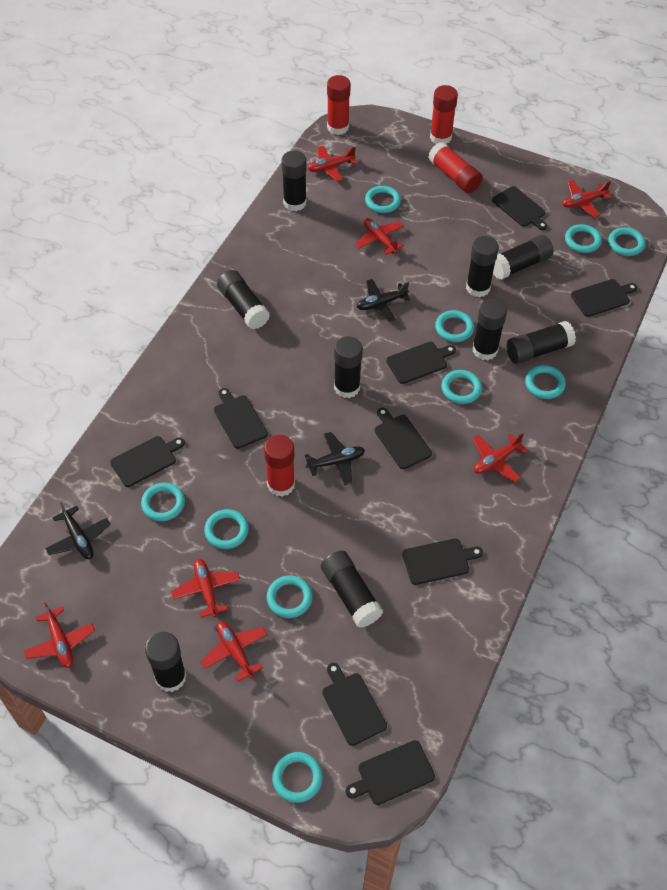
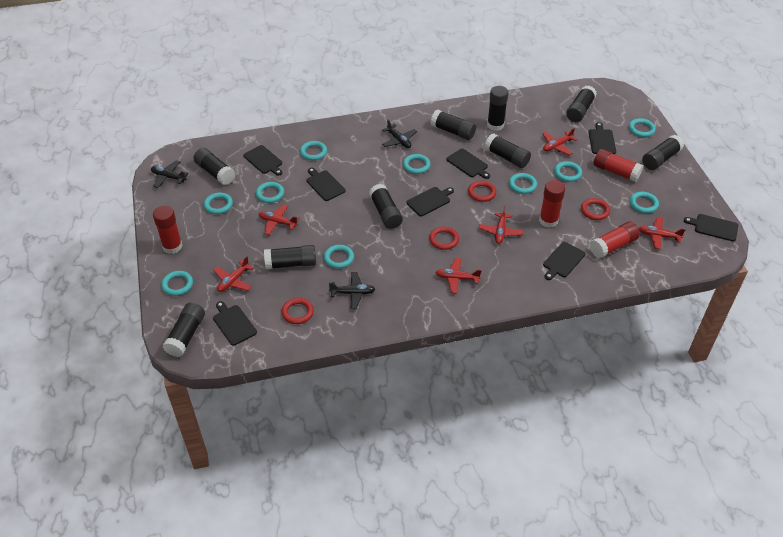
black cutting board: 9 -> 8
red plane: 7 -> 6
red ring: 0 -> 4

